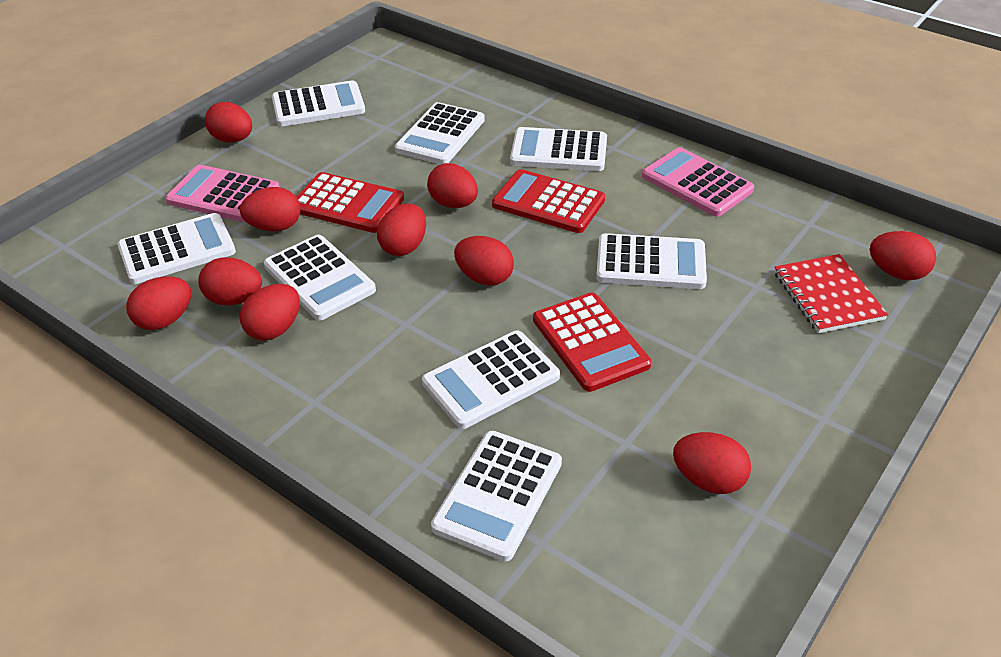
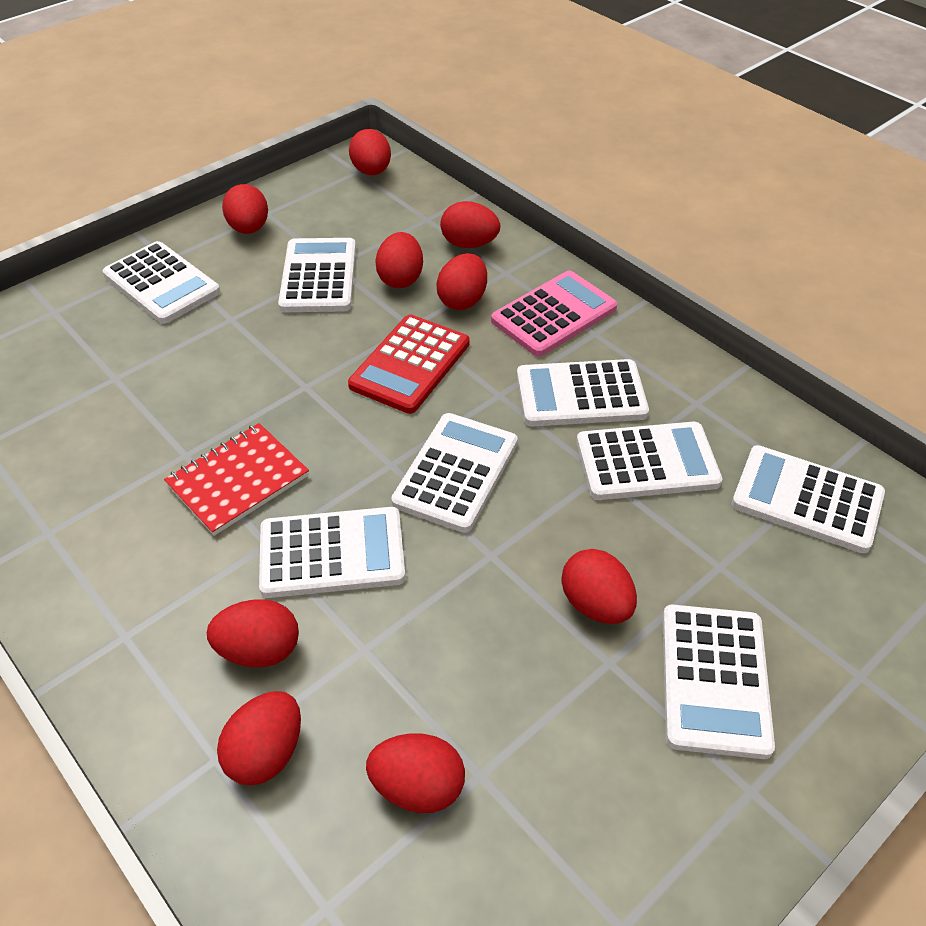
pink calculator: 2 -> 1
red calculator: 3 -> 1
red egg: 10 -> 9

